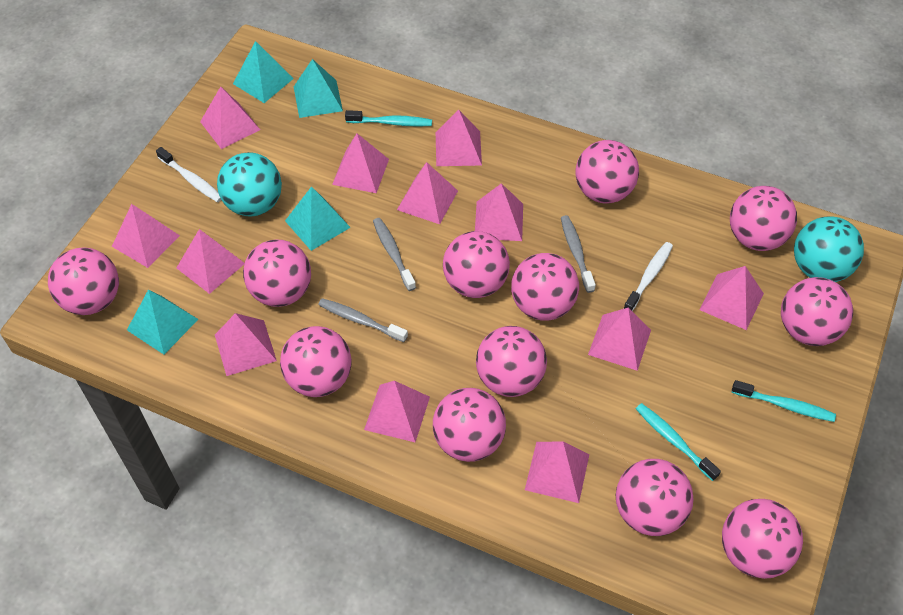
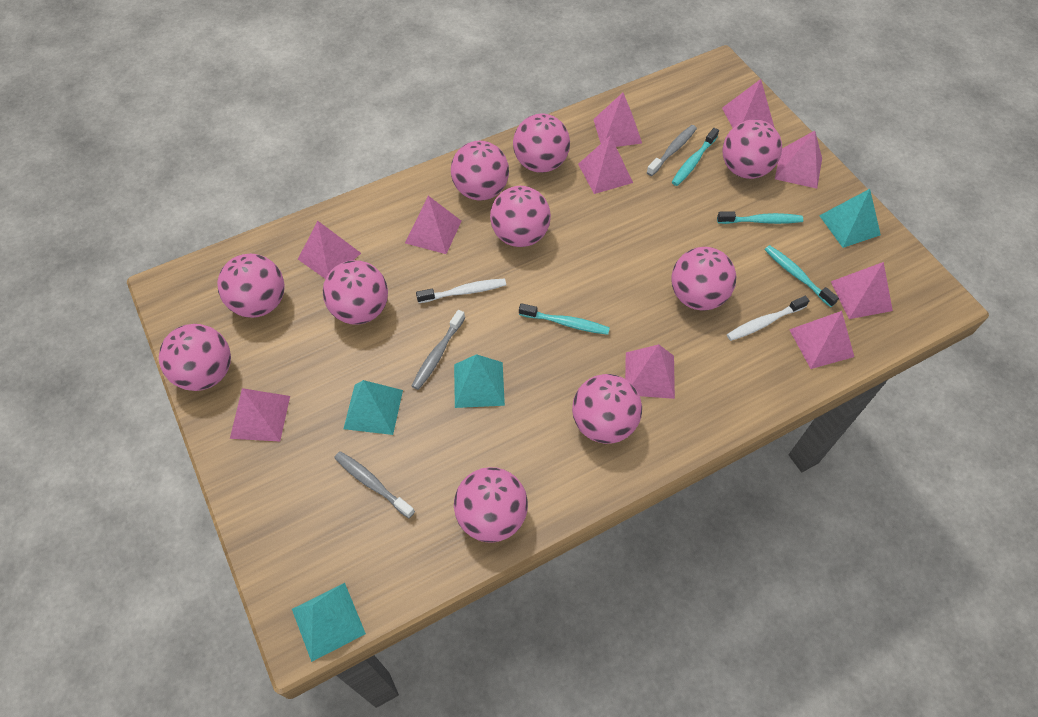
pink ball: 12 -> 10
pink pyramid: 12 -> 10
turquoise ball: 2 -> 0
turquoise toothbrush: 3 -> 4

